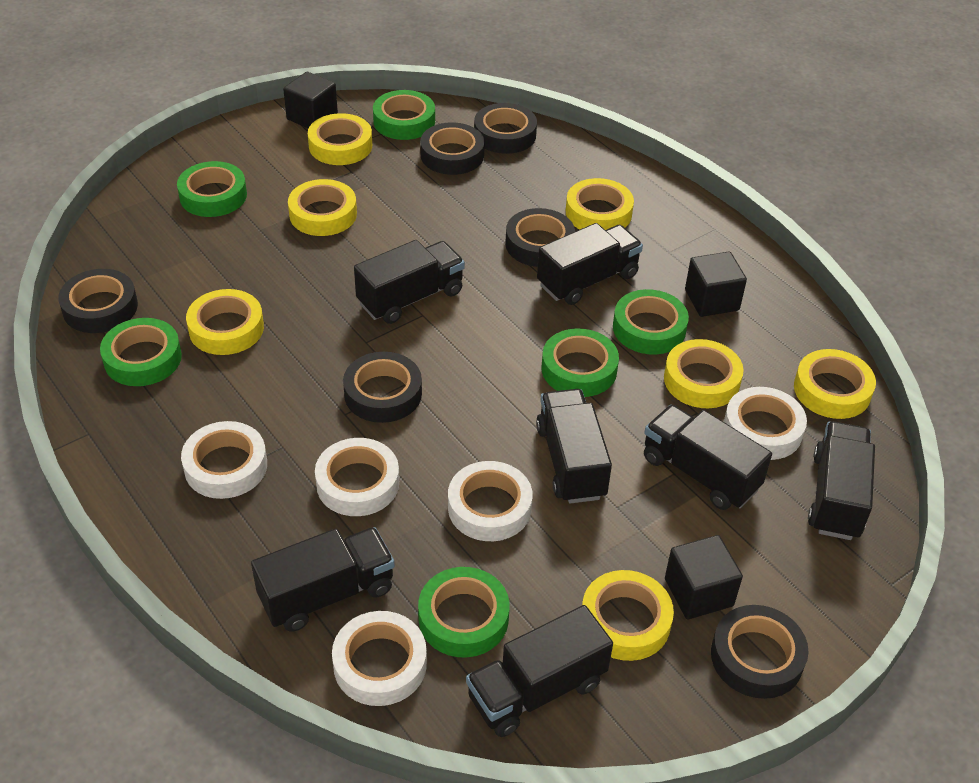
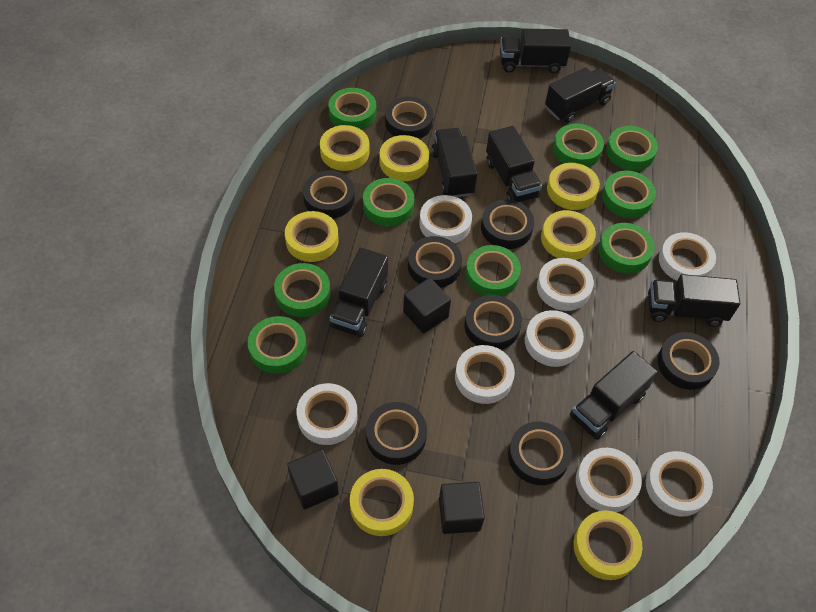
black tape: 6 -> 8
green tape: 6 -> 9
white tape: 5 -> 8

